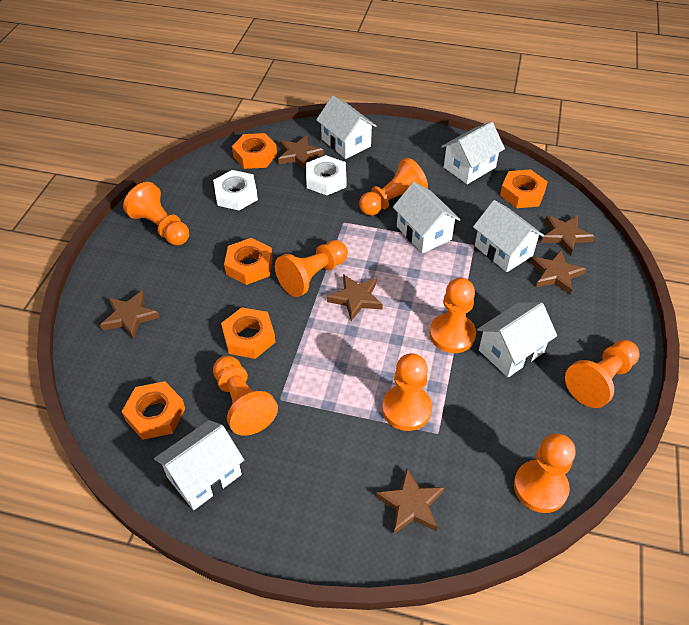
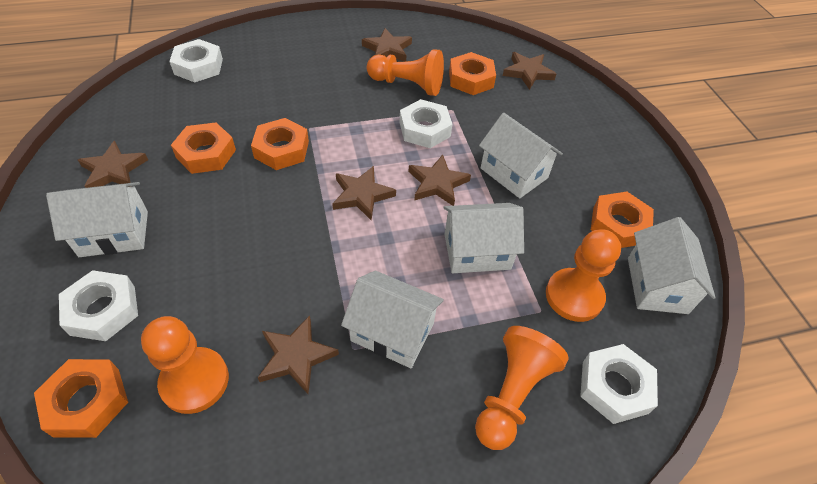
orange pawn: 8 -> 4
white house: 6 -> 5
white nut: 2 -> 4

